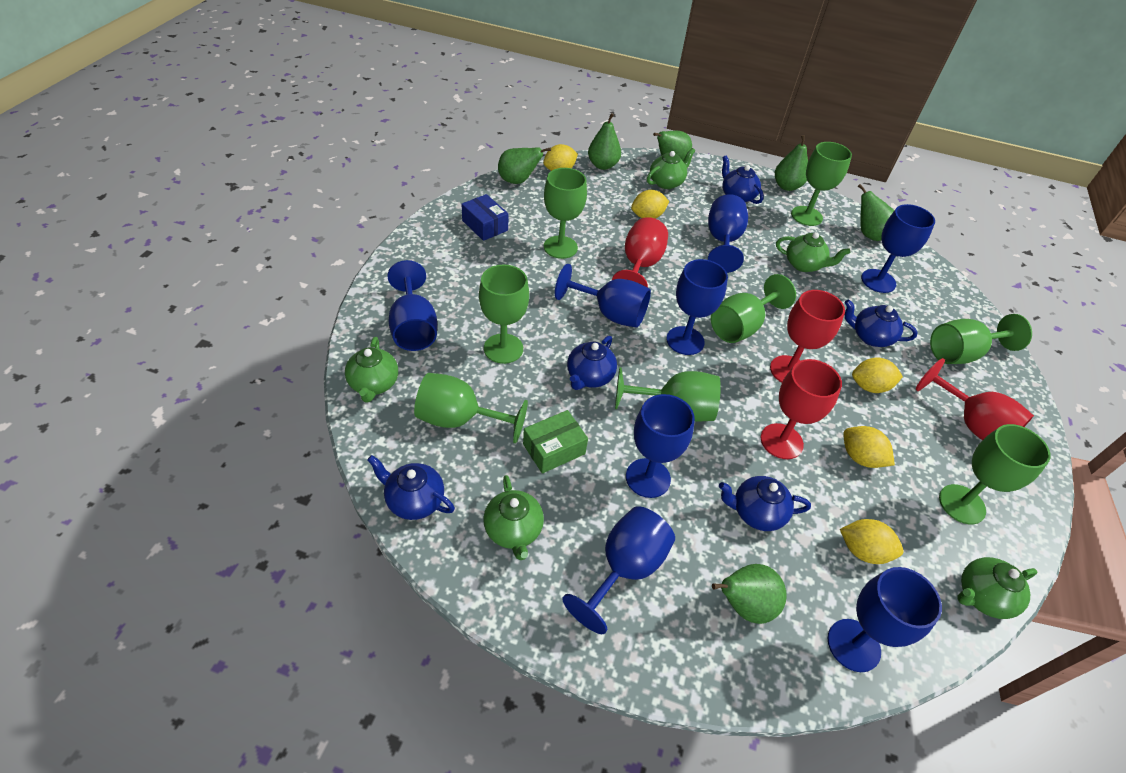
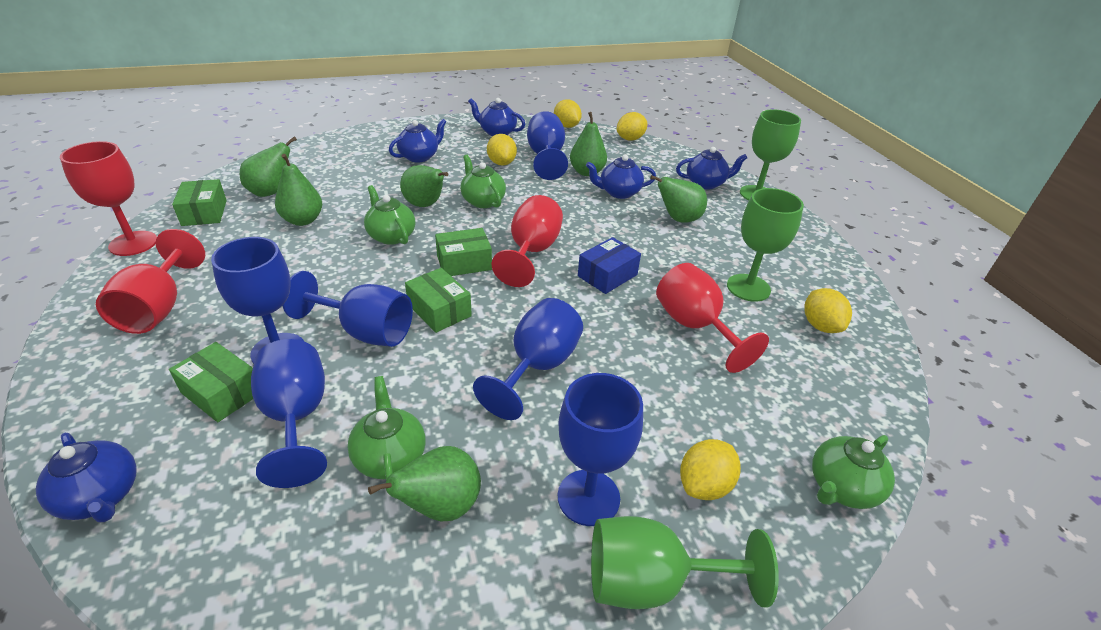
blue goblet: 8 -> 6
green box: 1 -> 4
green goblet: 8 -> 3
green teapot: 5 -> 4

